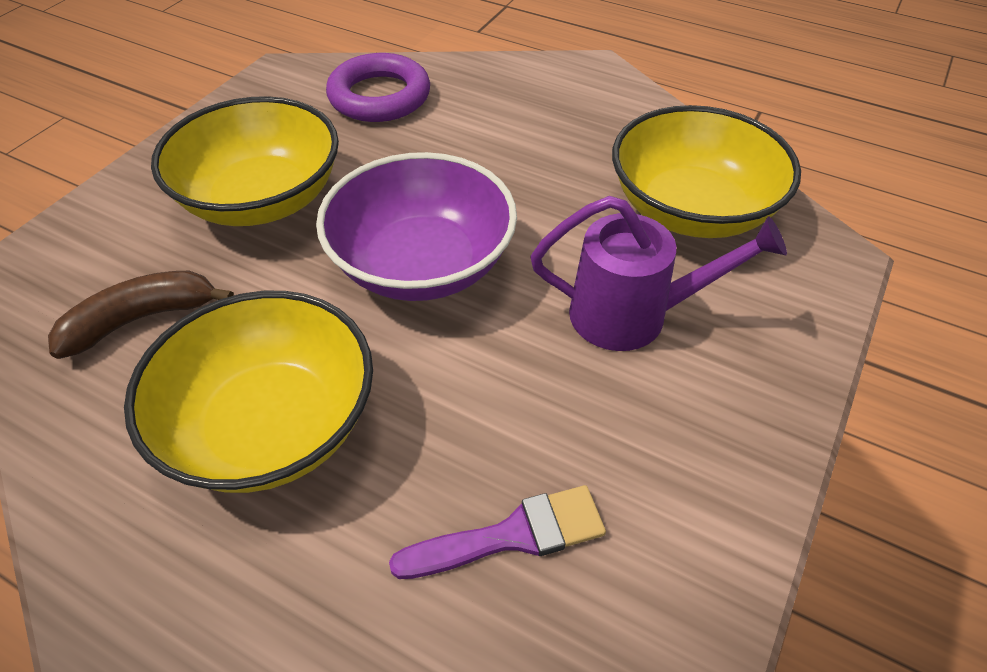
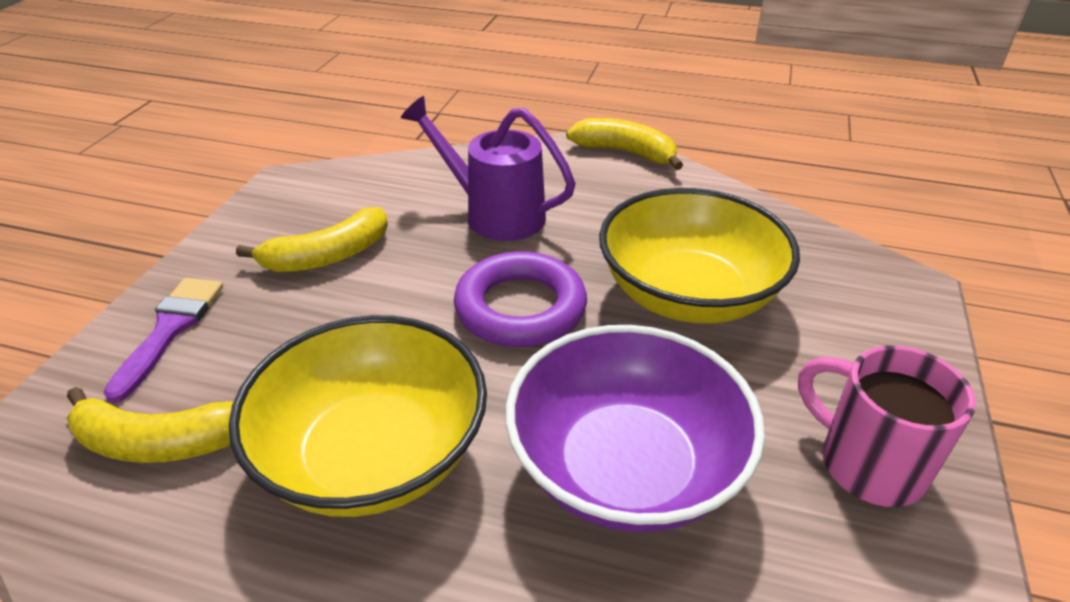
brown banana: 1 -> 0
pink mug: 0 -> 1
yellow banana: 0 -> 3
yellow bowl: 3 -> 2

